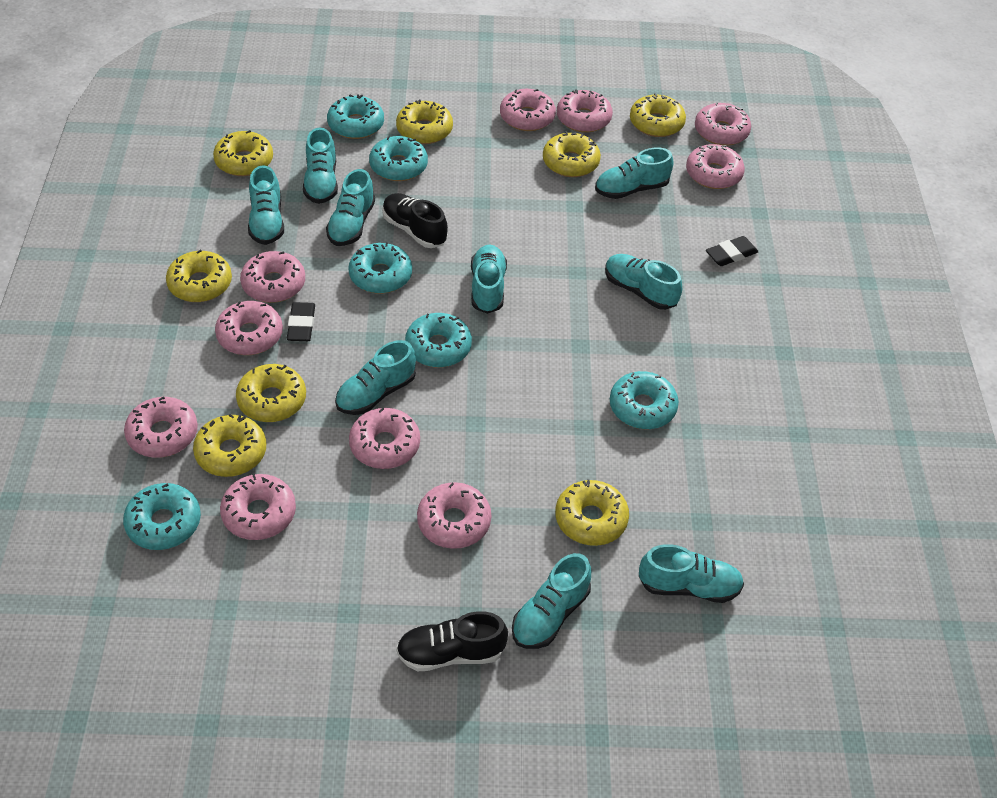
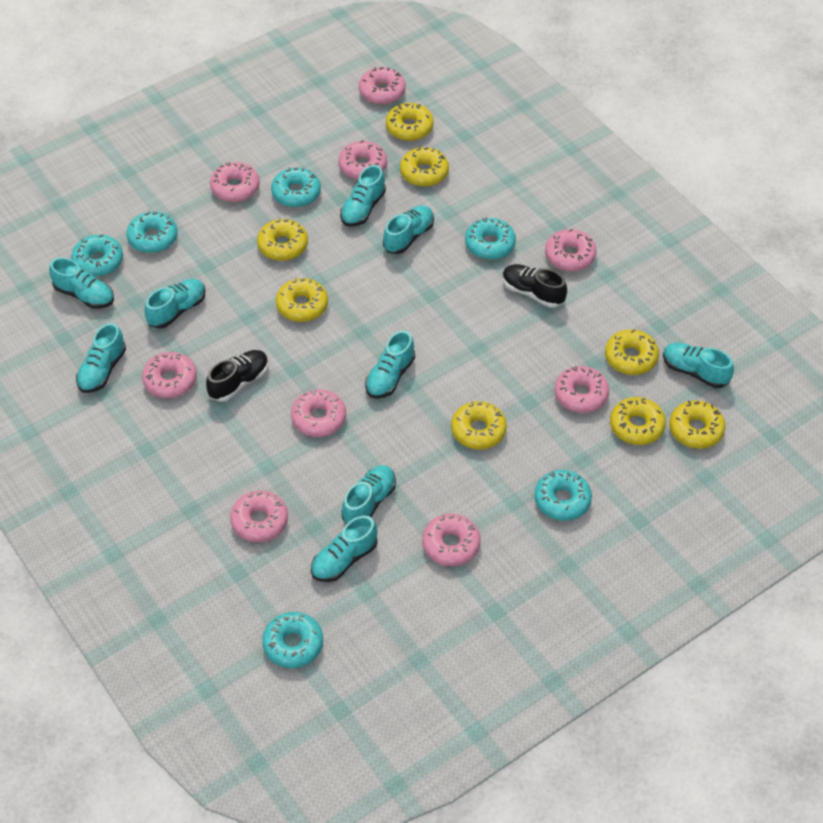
black eraser: 2 -> 0
pink donut: 10 -> 9

